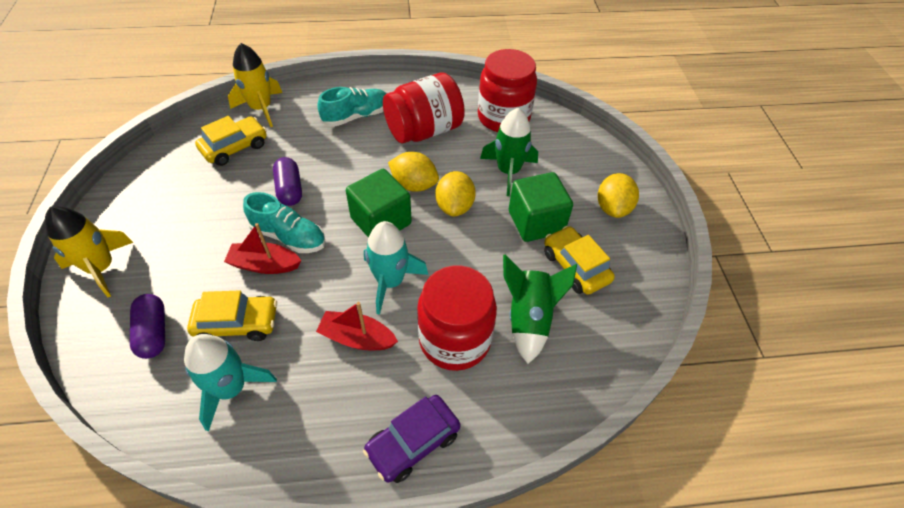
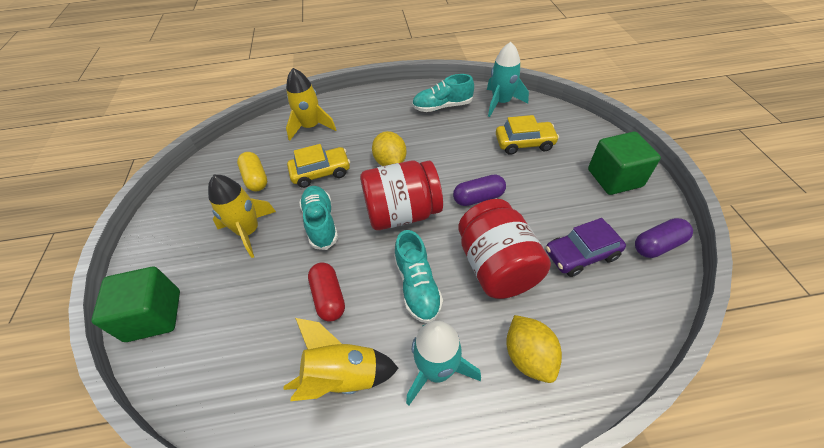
green rocket: 2 -> 0
red boat: 2 -> 0
red capsule: 0 -> 1
red jar: 3 -> 2
turquoise shoe: 2 -> 3
yellow capsule: 0 -> 1
yellow car: 3 -> 2
yellow lemon: 3 -> 2
yellow rocket: 2 -> 3

